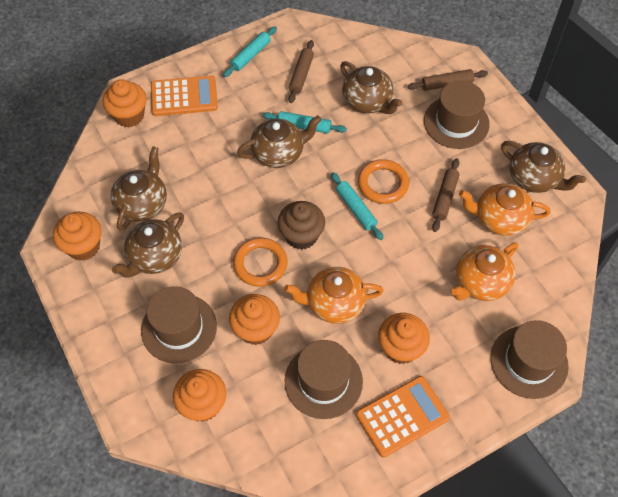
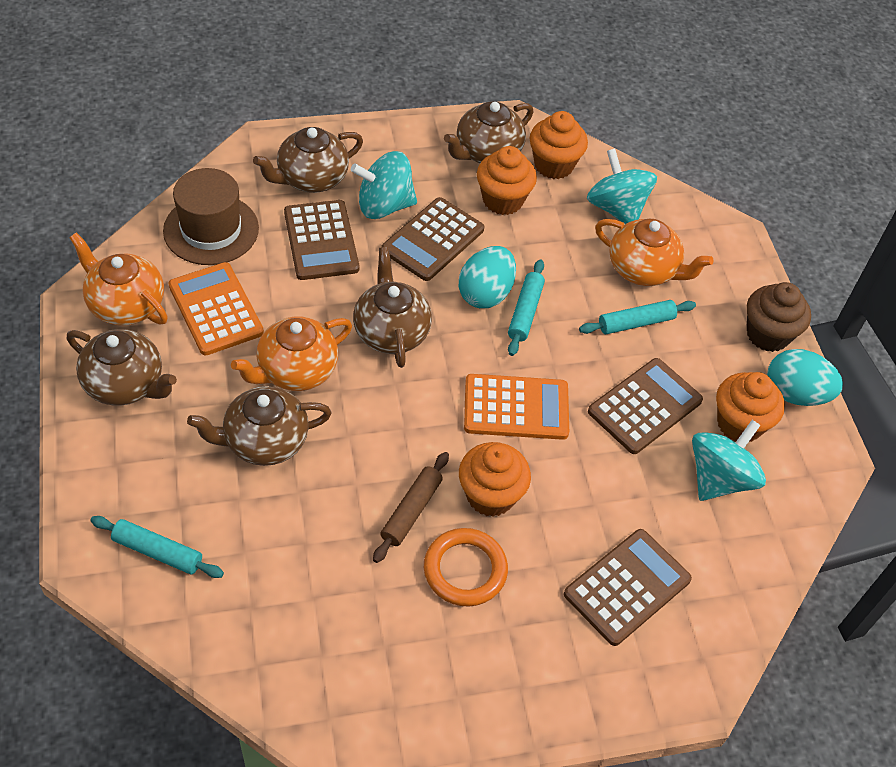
brown calculator: 0 -> 4
brown hat: 4 -> 1
brown rolling pin: 3 -> 1
orange cupcake: 5 -> 4
orange ring: 2 -> 1
turquoise egg: 0 -> 2
turquoise spinning top: 0 -> 3

